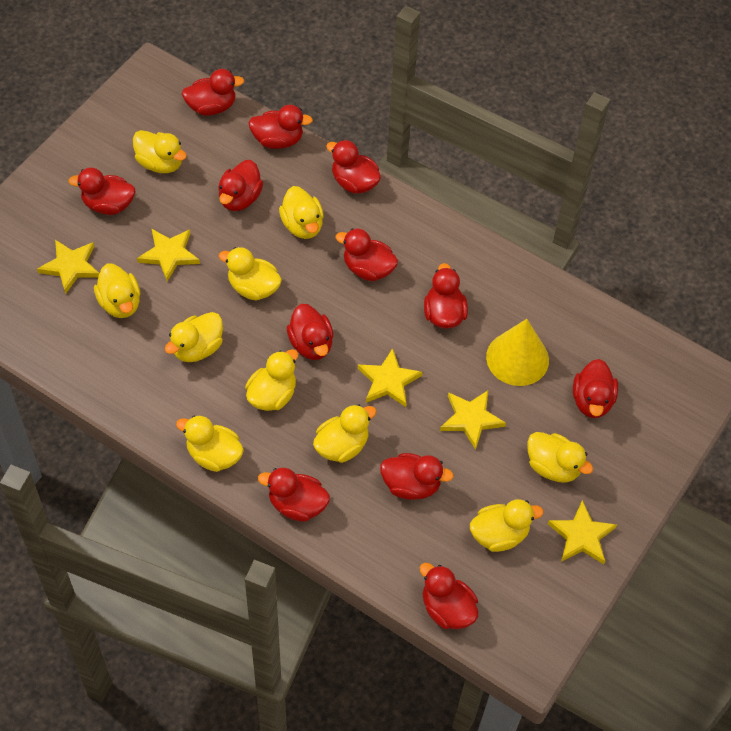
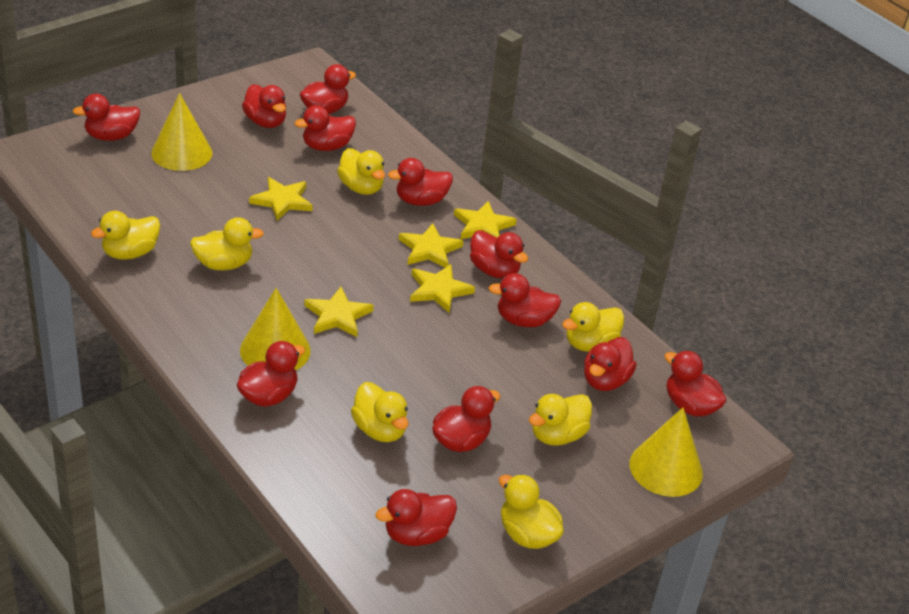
yellow cone: 1 -> 3
yellow duck: 10 -> 7

